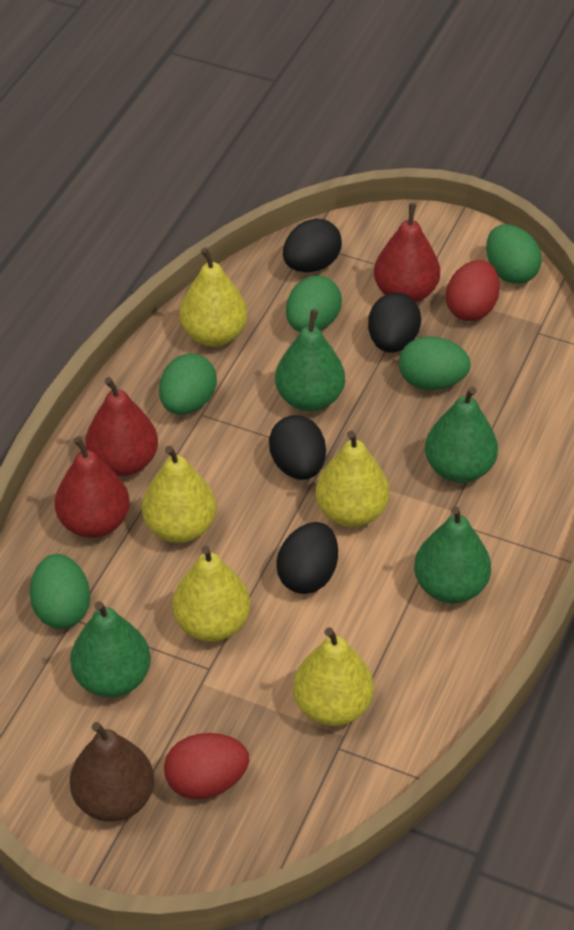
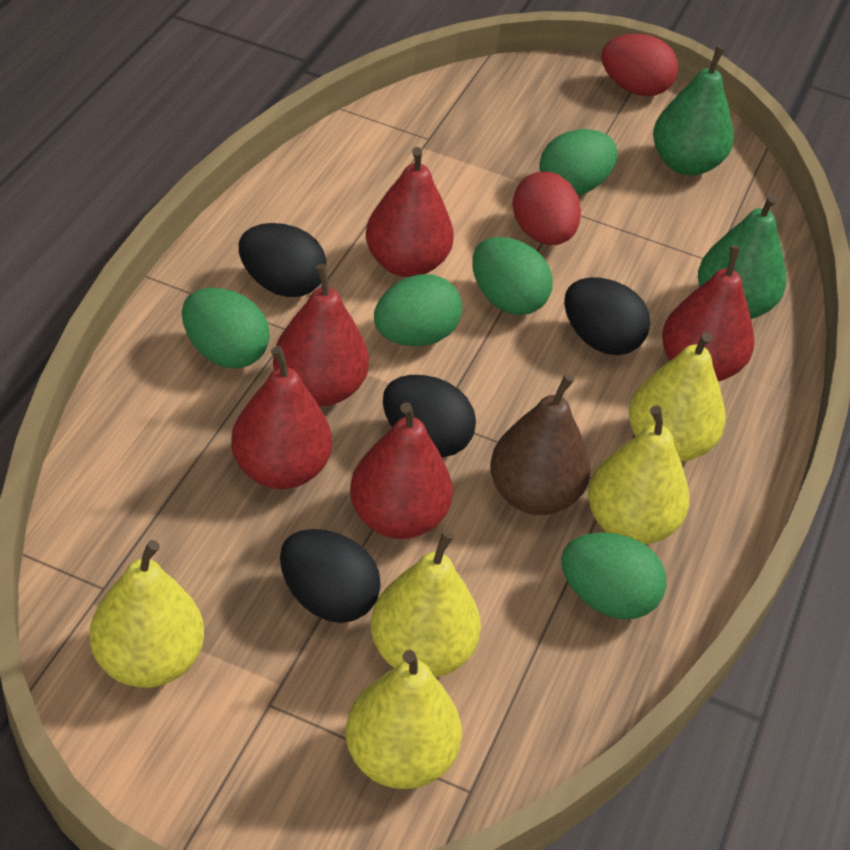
green pear: 4 -> 2
red pear: 3 -> 5

